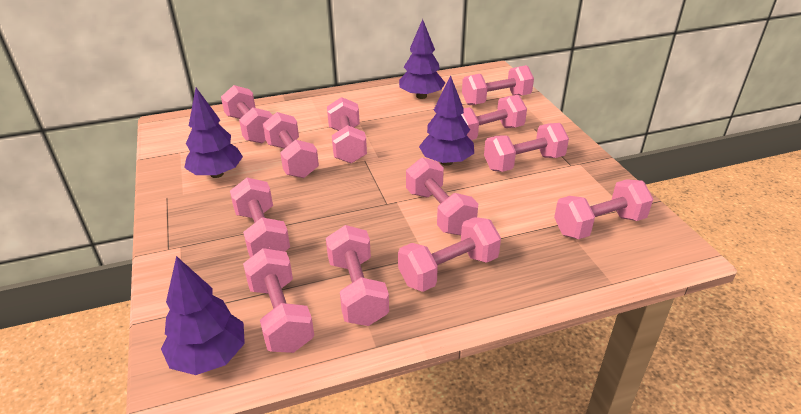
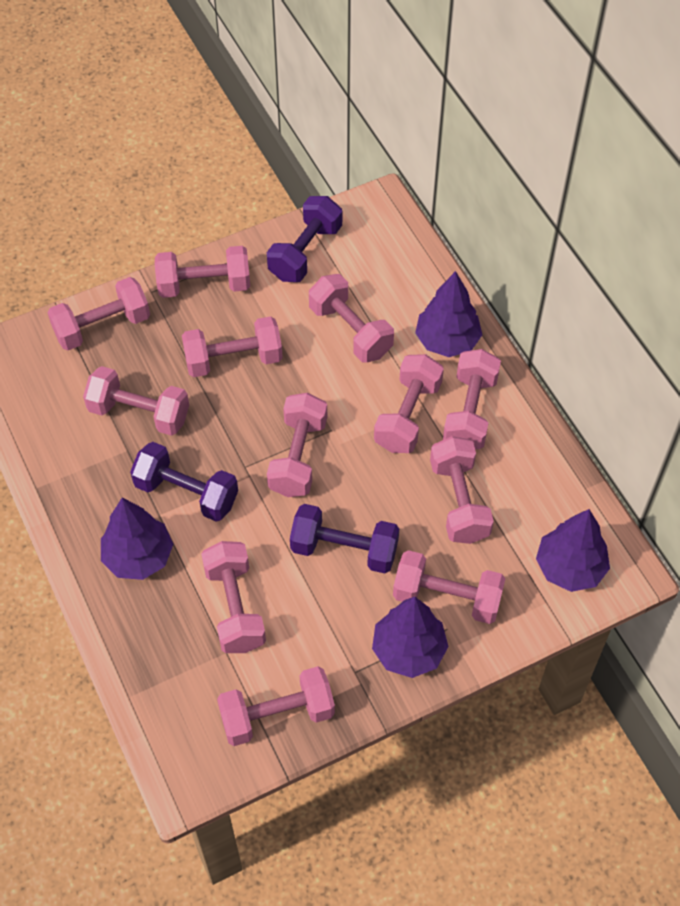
purple dumbbell: 0 -> 3

